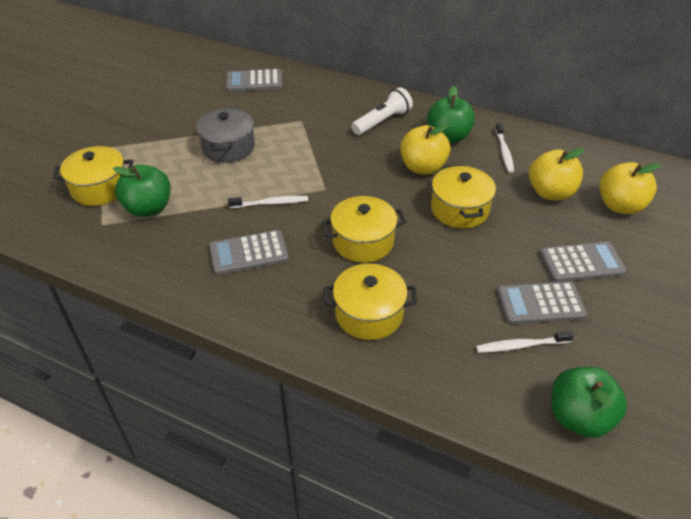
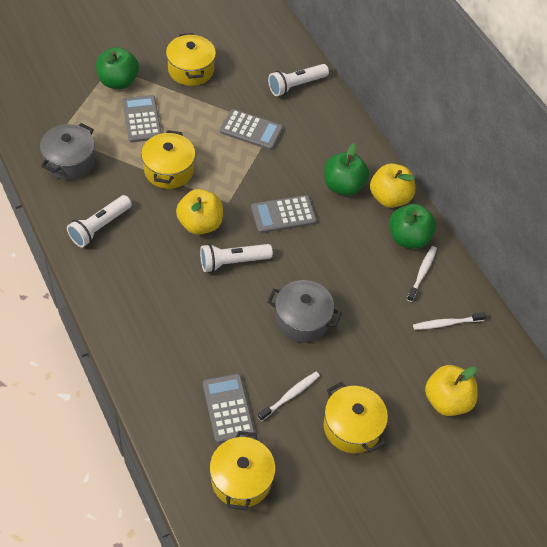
grey pot: 1 -> 2
white flashlight: 1 -> 3

